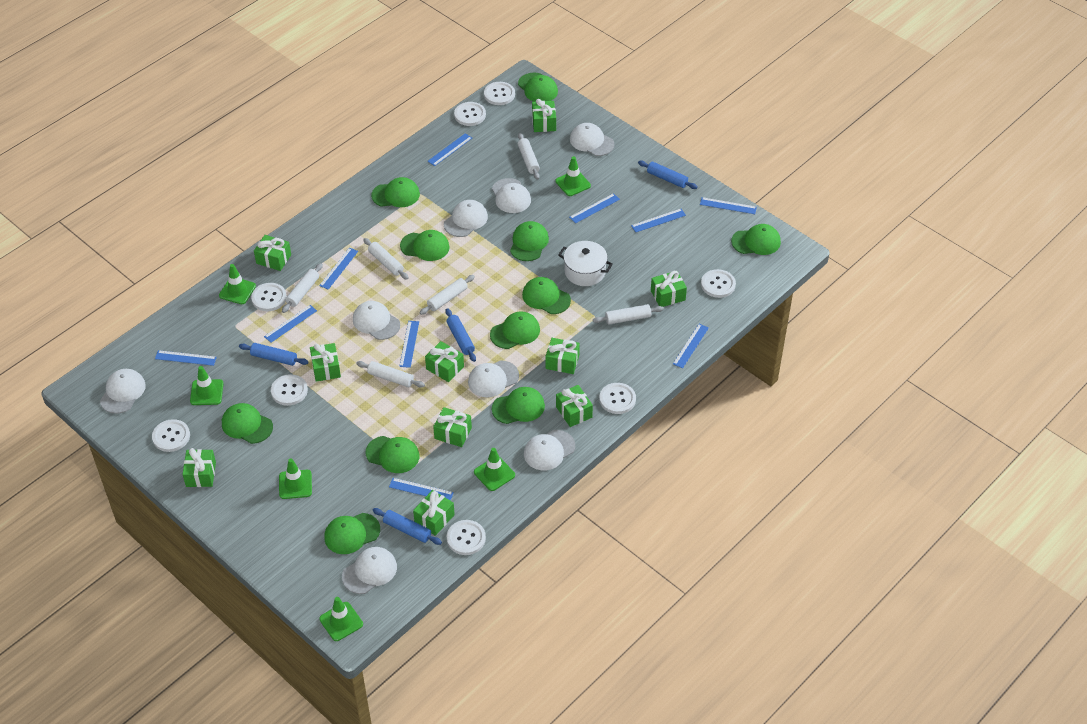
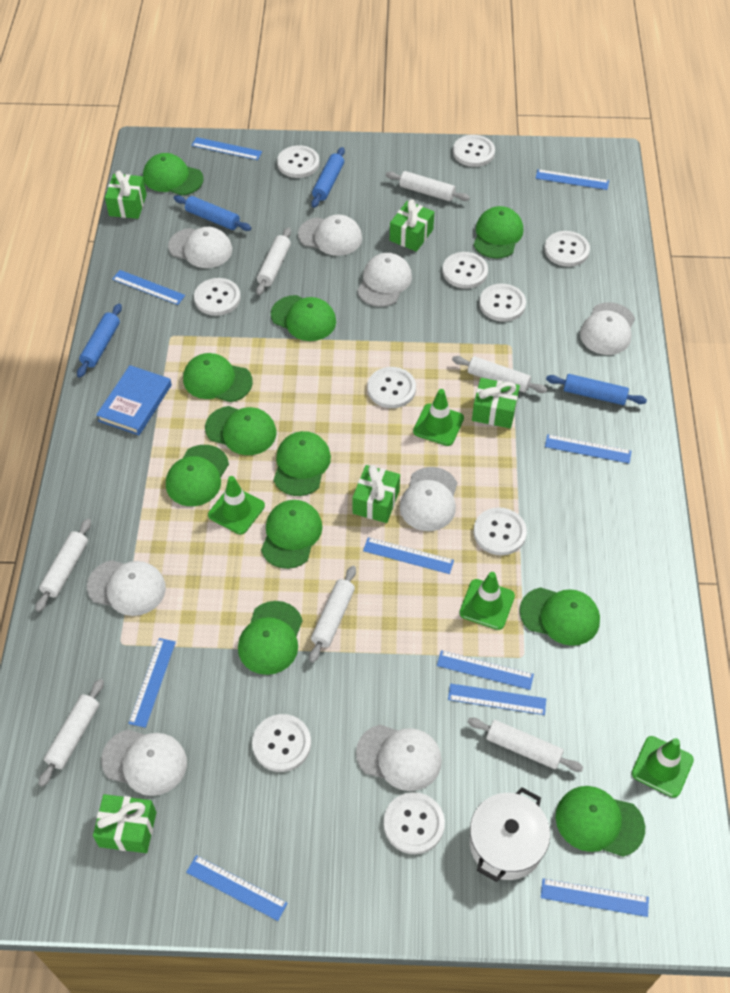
blue book: 0 -> 1
green gift: 10 -> 5
green traffic cone: 6 -> 4
white button: 8 -> 10
white rolling pin: 6 -> 7

